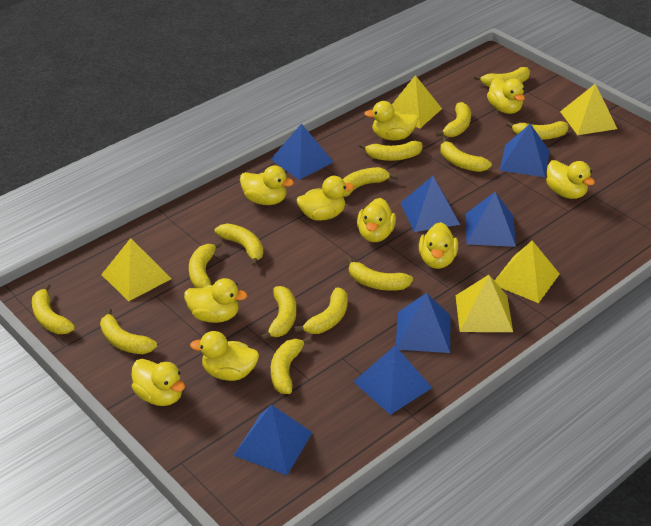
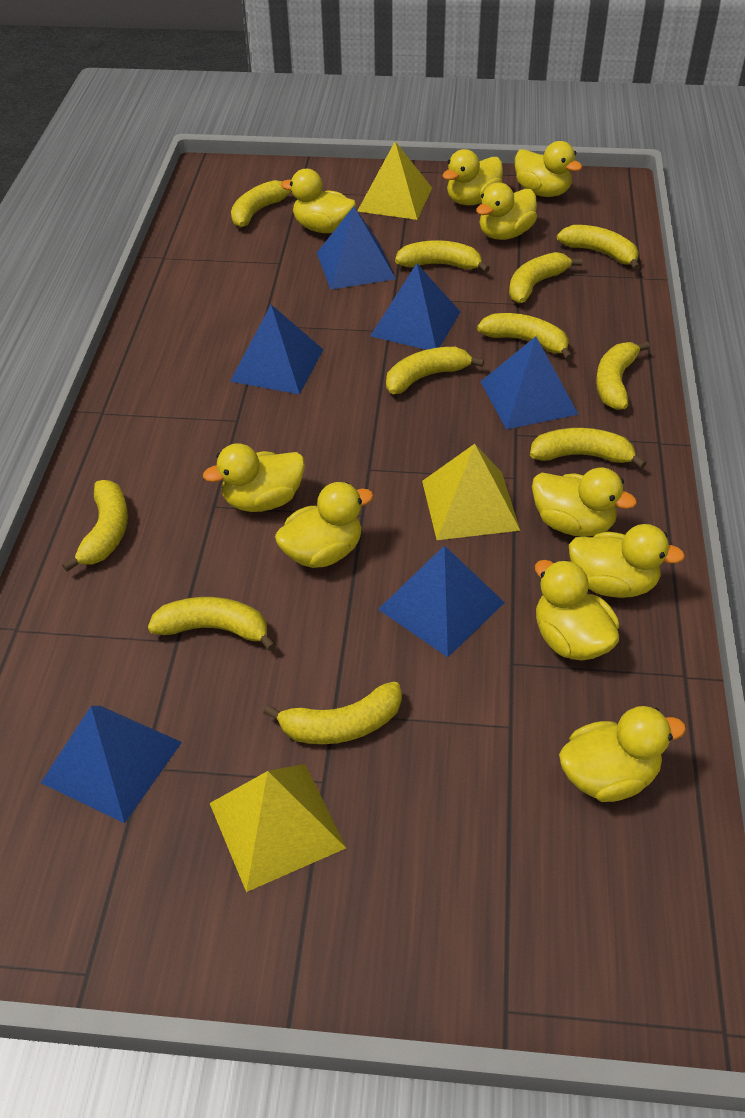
blue pyramid: 7 -> 6
yellow banana: 14 -> 11
yellow pyramid: 5 -> 3

